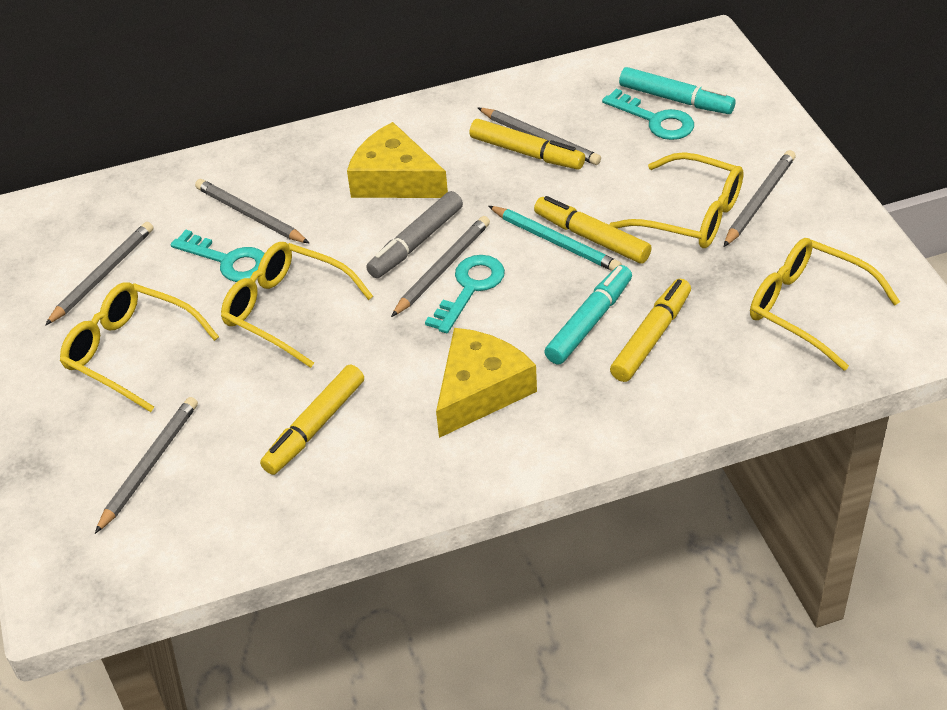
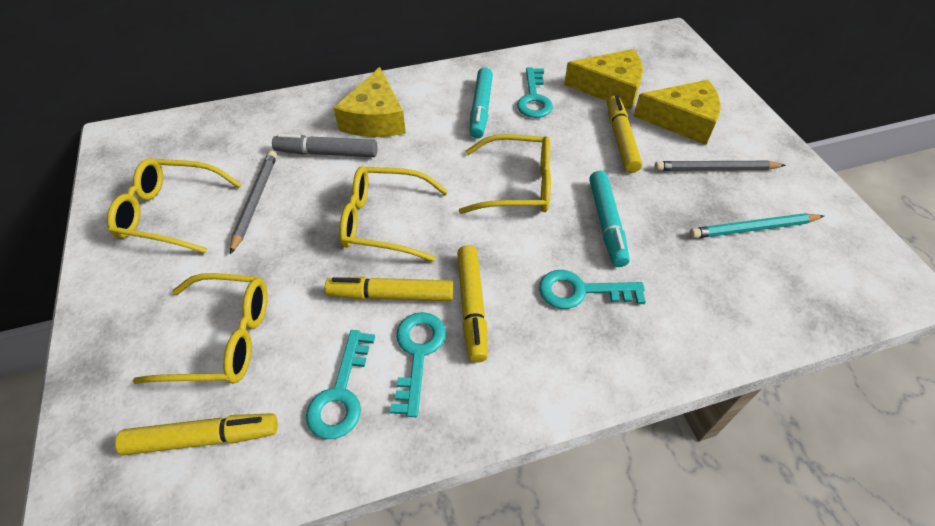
grey pencil: 6 -> 2
turquoise key: 3 -> 4
yellow cheese: 2 -> 3

